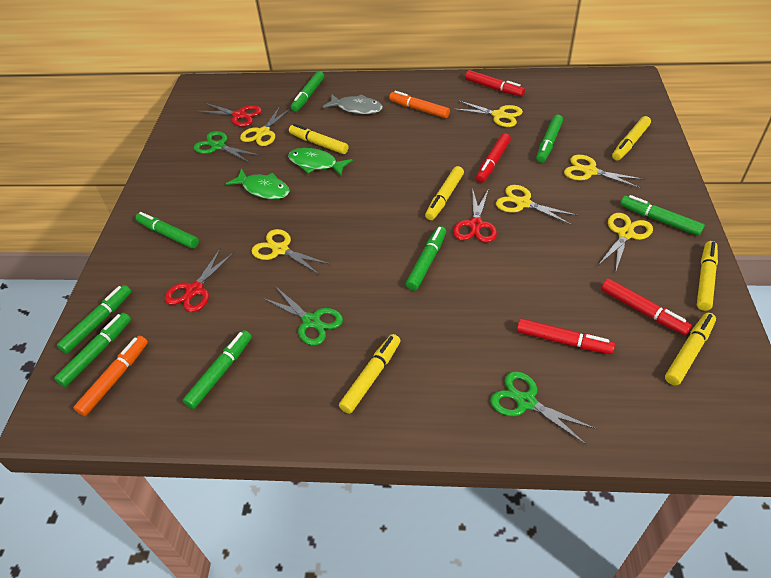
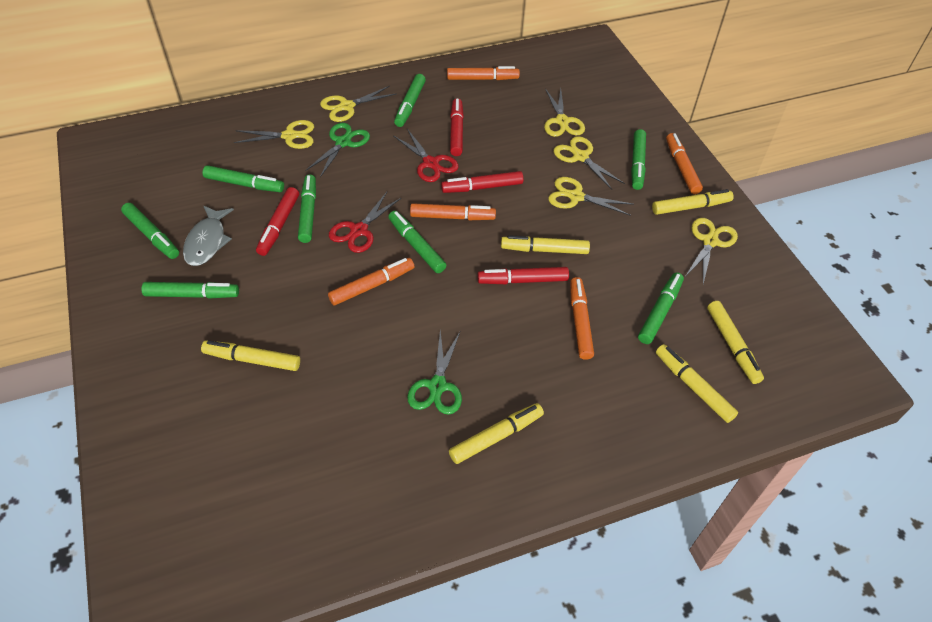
green fish: 2 -> 0
green scissors: 3 -> 2
orange marker: 2 -> 5
red scissors: 3 -> 2

